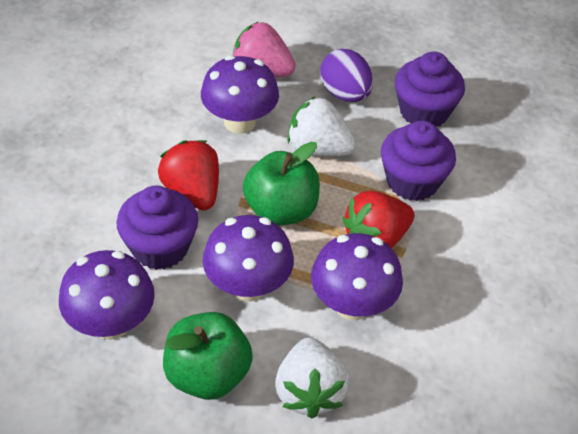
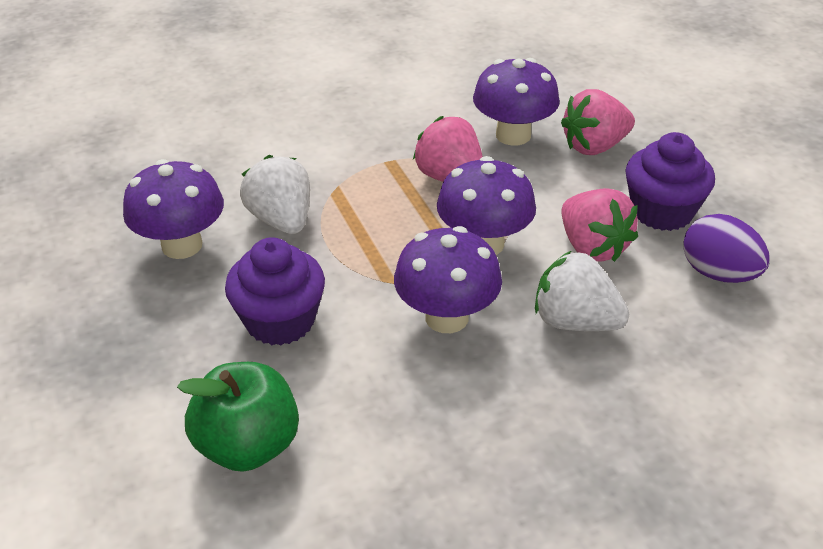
green apple: 2 -> 1
pink strawberry: 1 -> 3
purple cupcake: 3 -> 2
red strawberry: 2 -> 0

